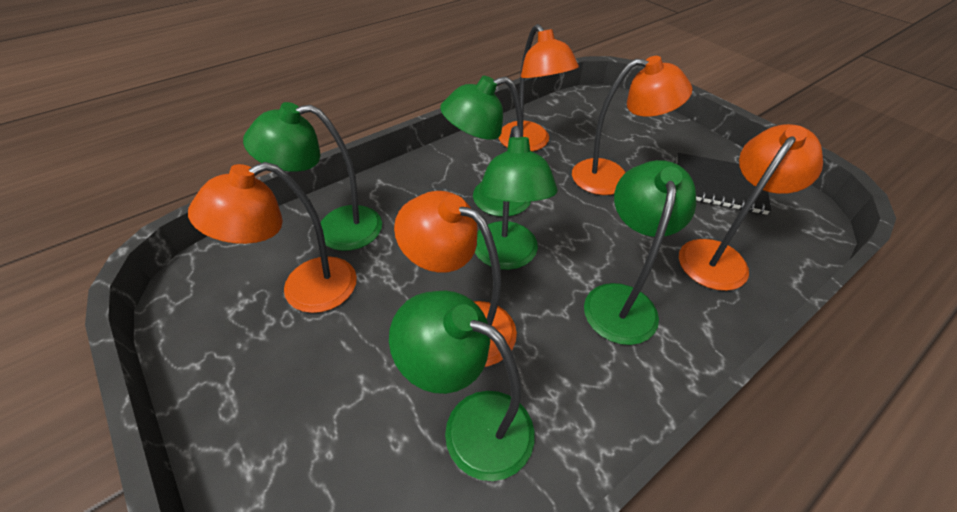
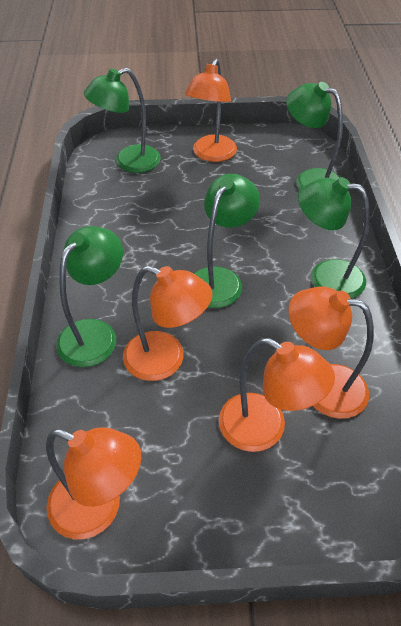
black notebook: 1 -> 0

